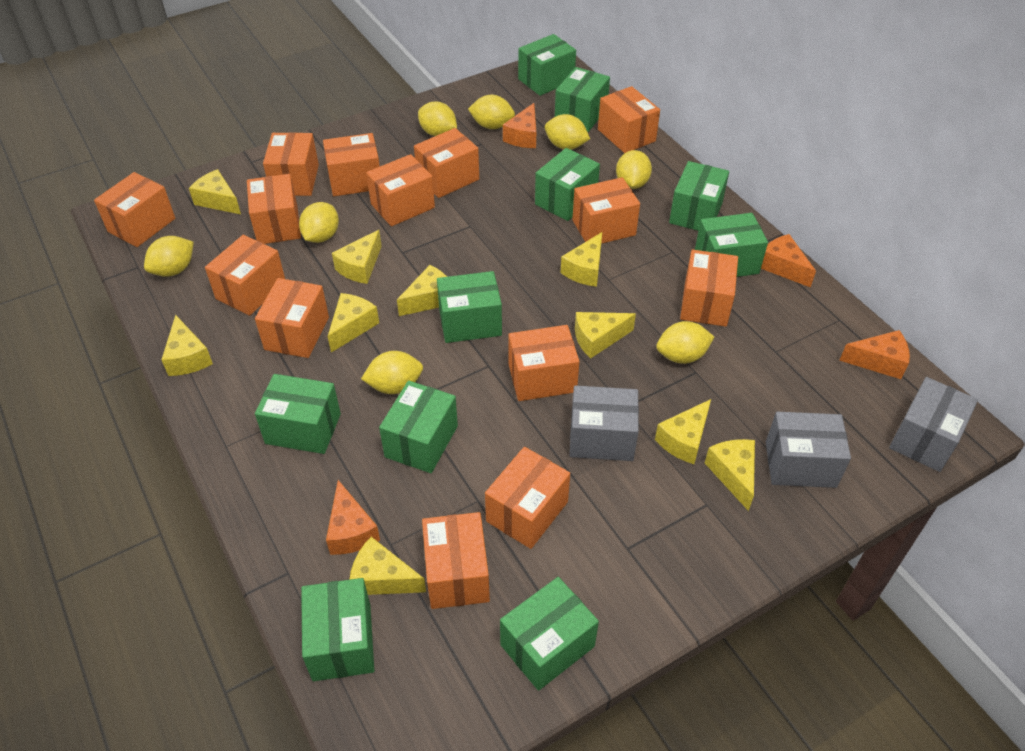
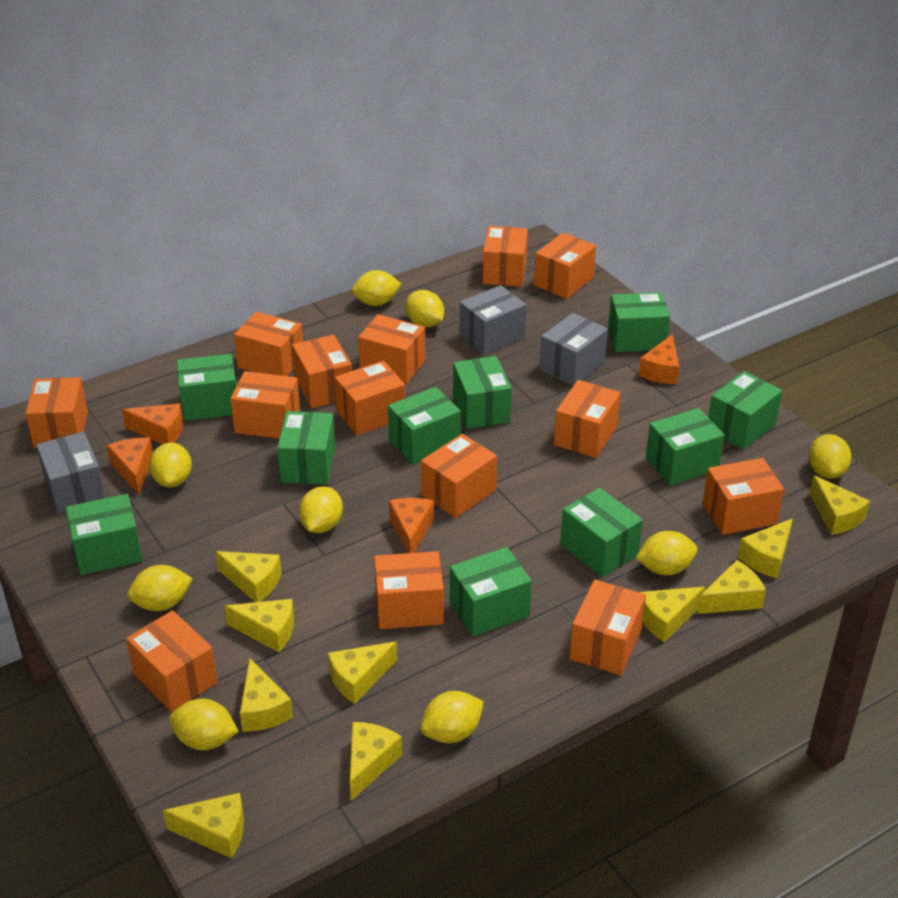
yellow lemon: 8 -> 9

